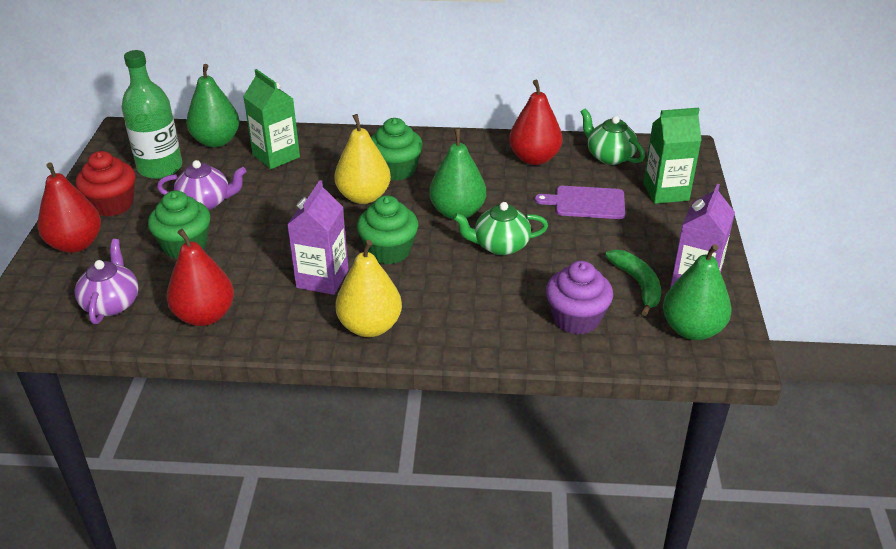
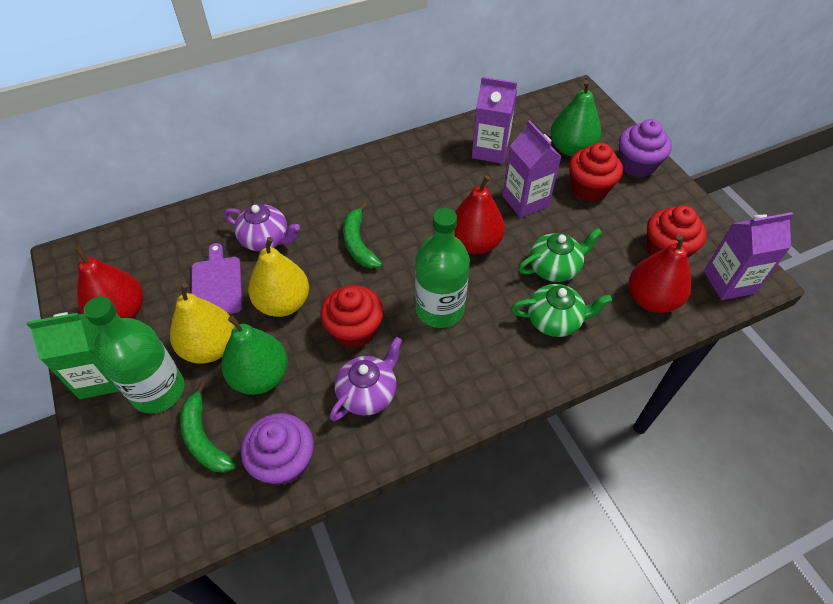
green banana: 1 -> 2
green bottle: 1 -> 2
green carton: 2 -> 1
green cupcake: 3 -> 0
green pear: 3 -> 2
purple carton: 2 -> 3
purple cupcake: 1 -> 2
red cupcake: 1 -> 3

